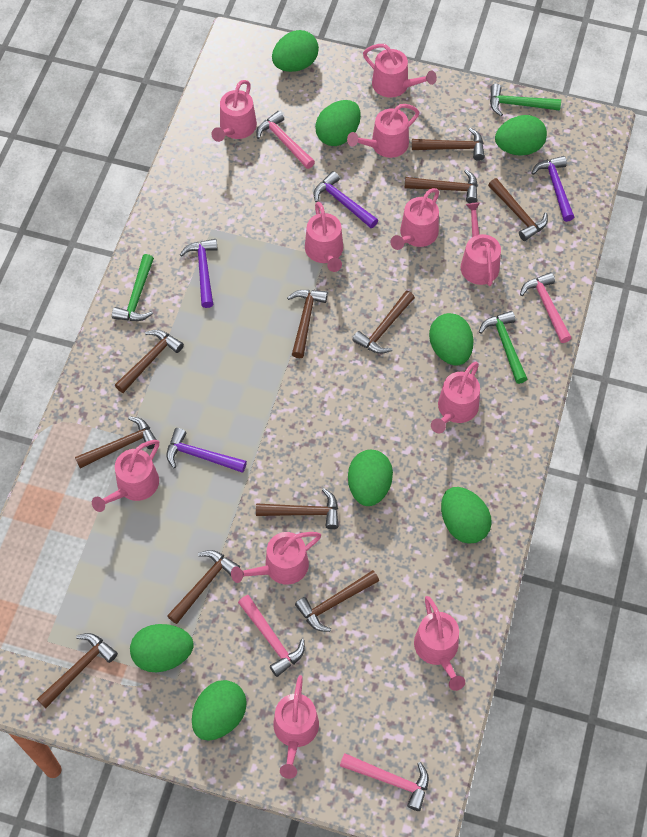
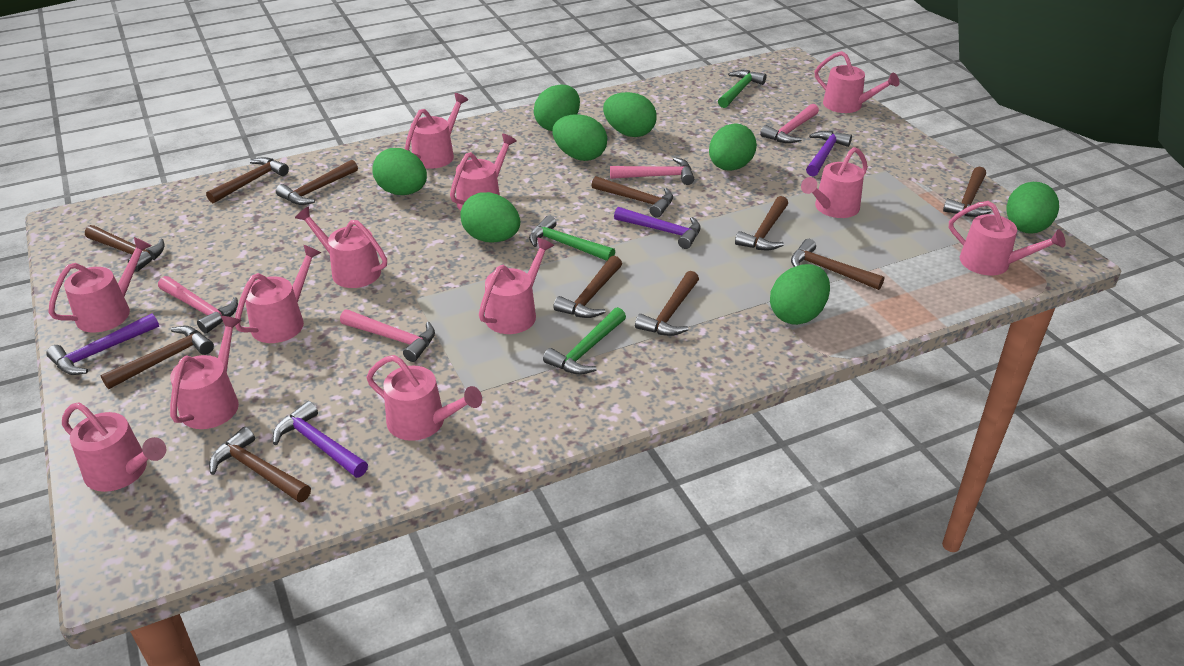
pink watering can: 11 -> 12

